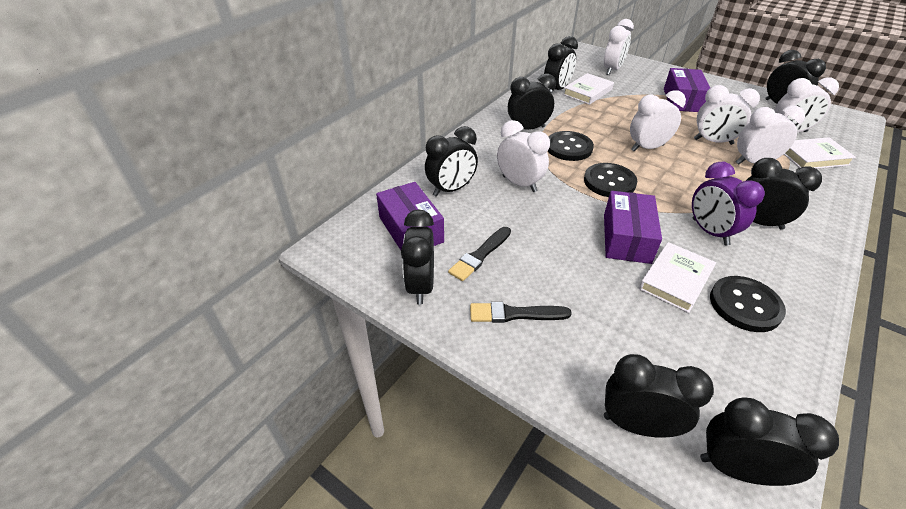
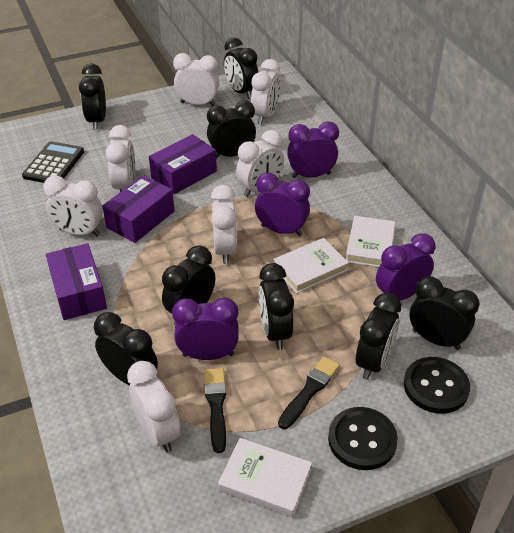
black button: 3 -> 2
black calculator: 0 -> 1
purple clock: 1 -> 4
white clock: 6 -> 7

